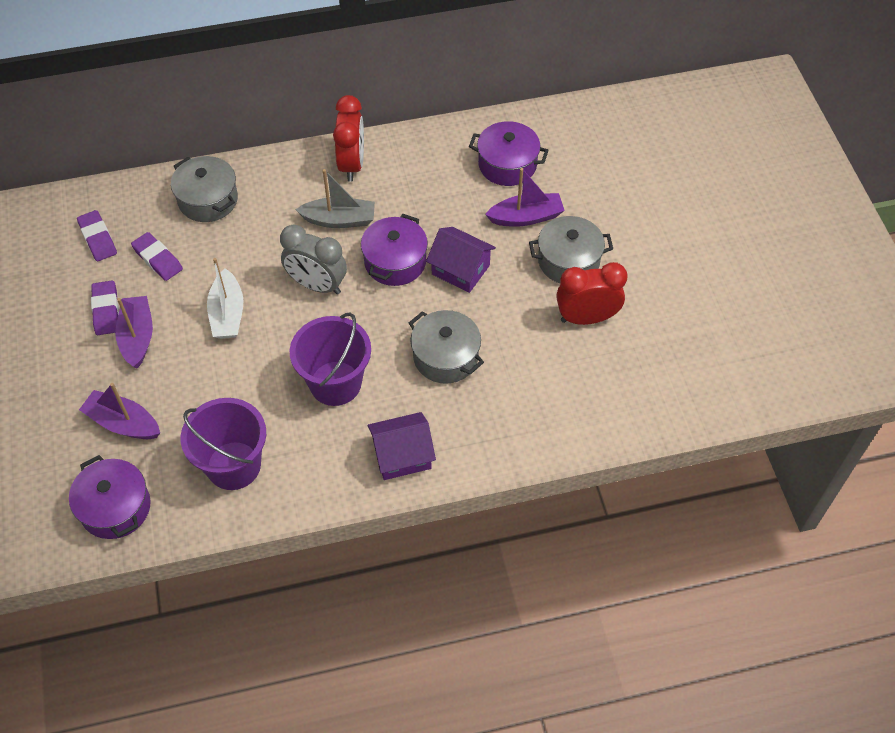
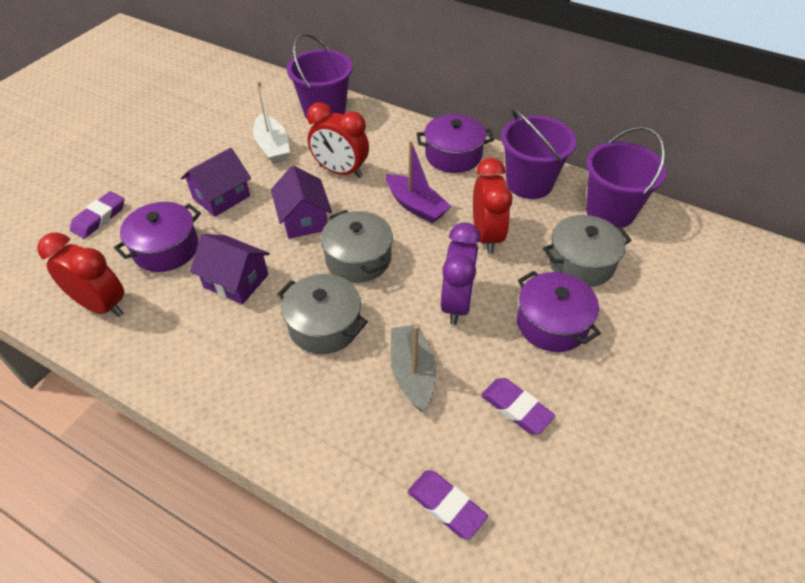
grey clock: 1 -> 0
purple boat: 3 -> 1
purple bucket: 2 -> 3
purple clock: 0 -> 1
purple house: 2 -> 3
red clock: 2 -> 3

